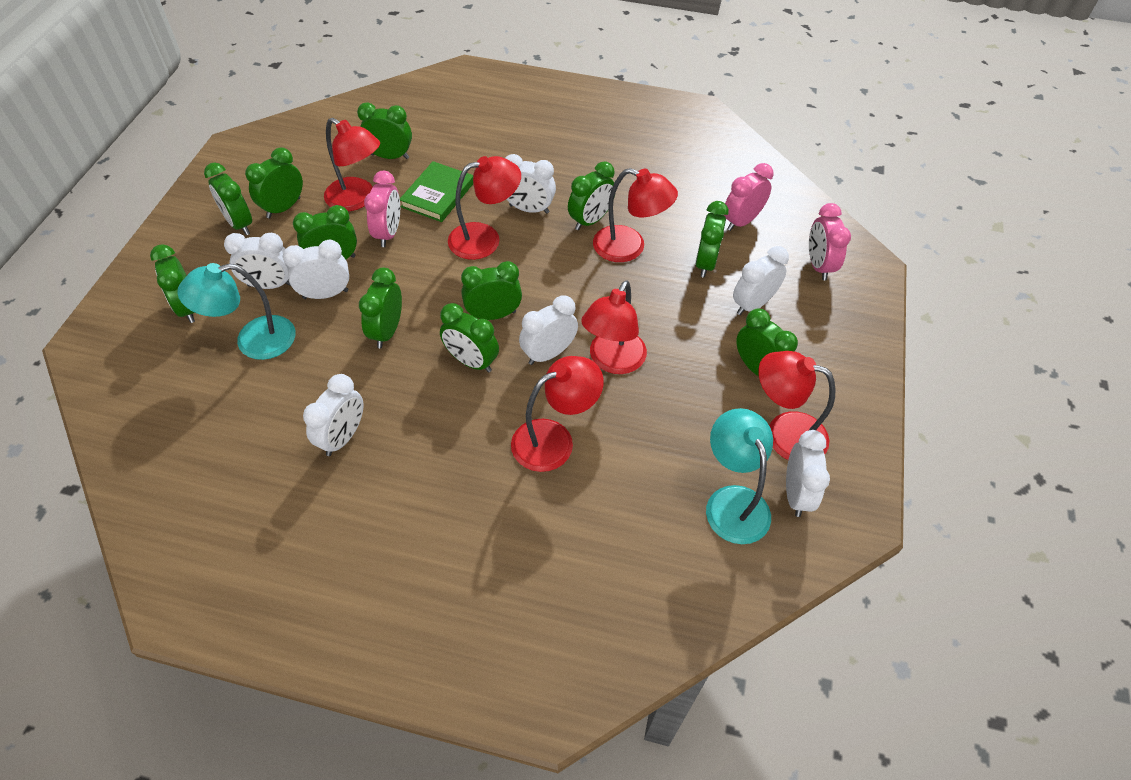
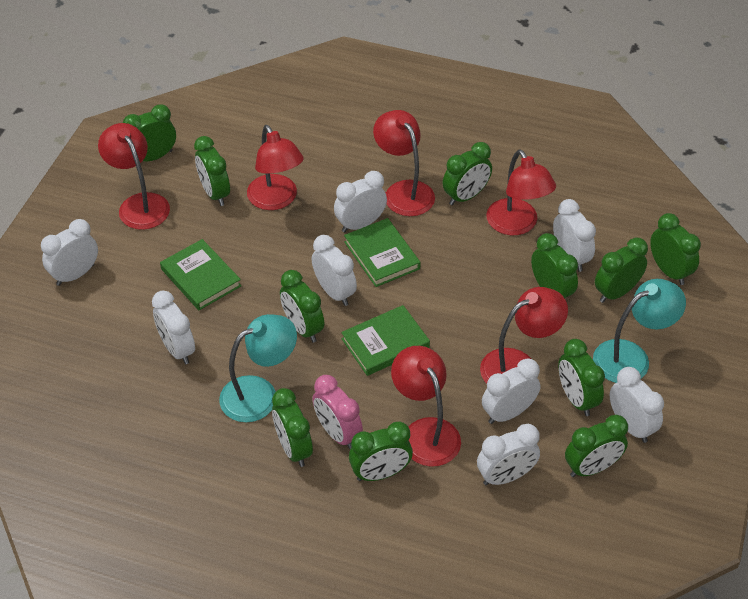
green book: 1 -> 3
pink clock: 3 -> 1
white clock: 7 -> 8

